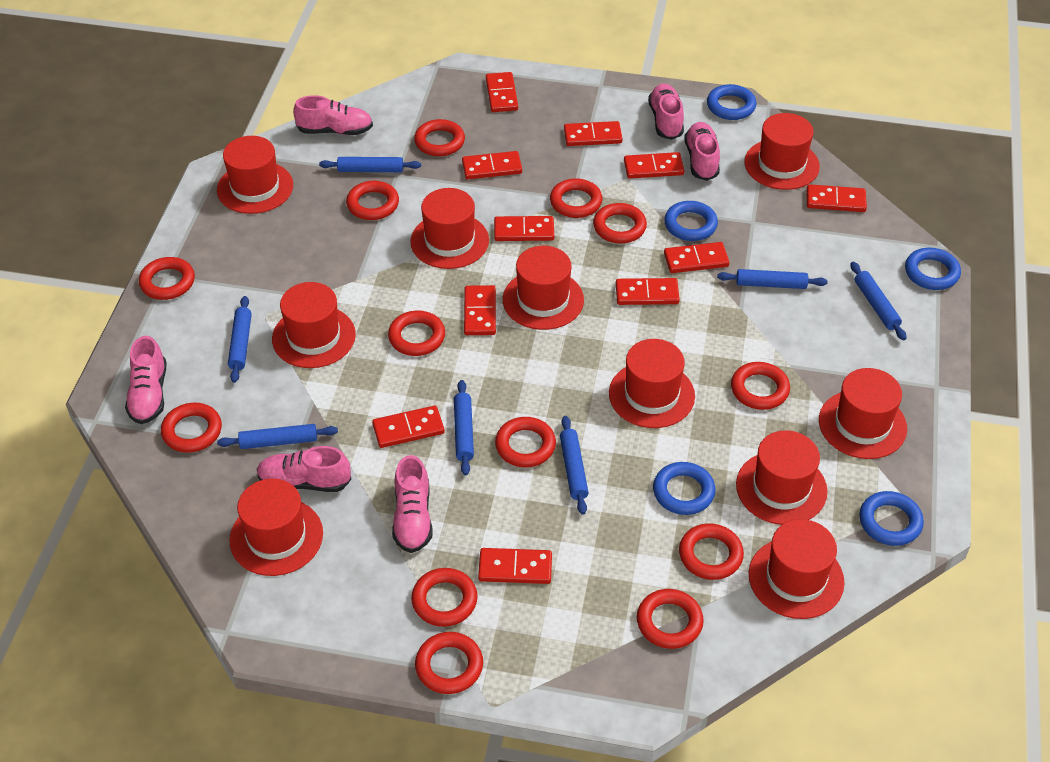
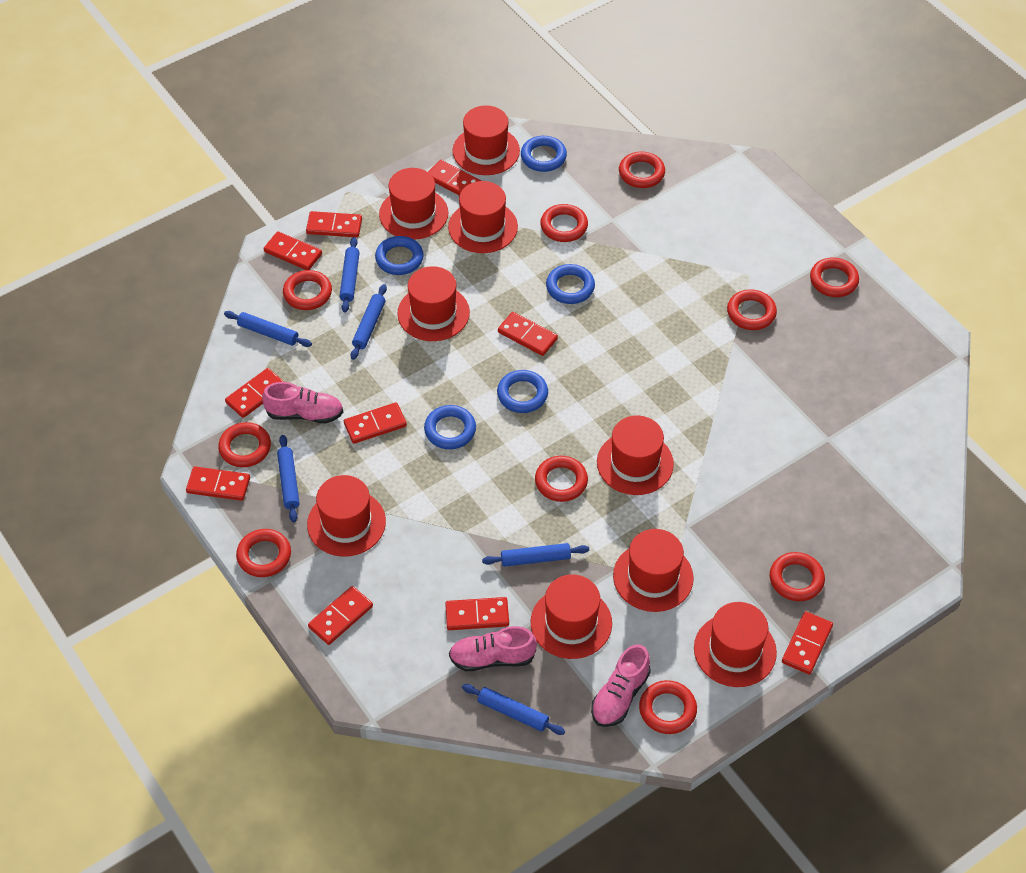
blue rolling pin: 7 -> 6
pink shoe: 6 -> 3
red domino: 11 -> 10
red hat: 10 -> 9
red ring: 13 -> 10

